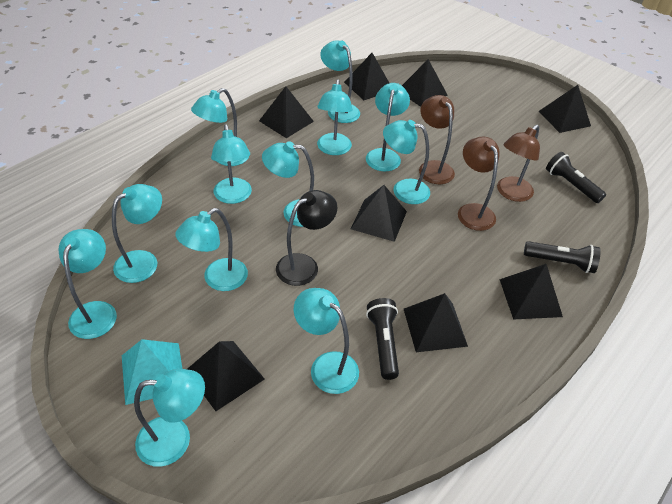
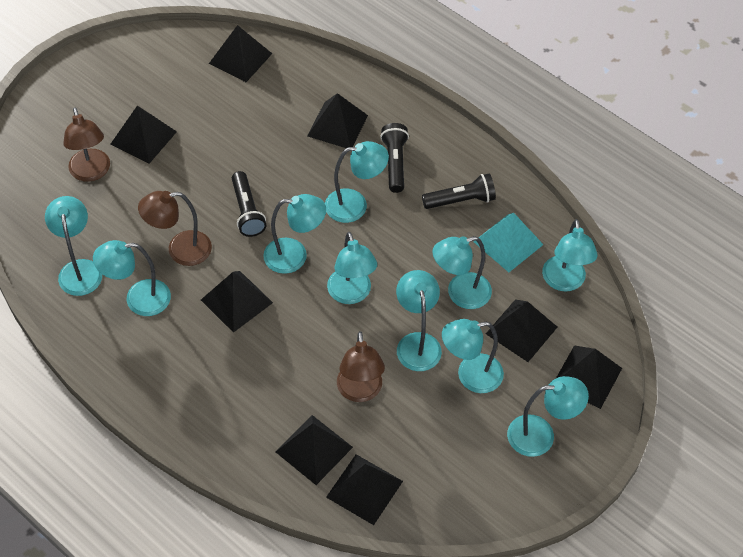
black lamp: 1 -> 0
turquoise lamp: 12 -> 10

